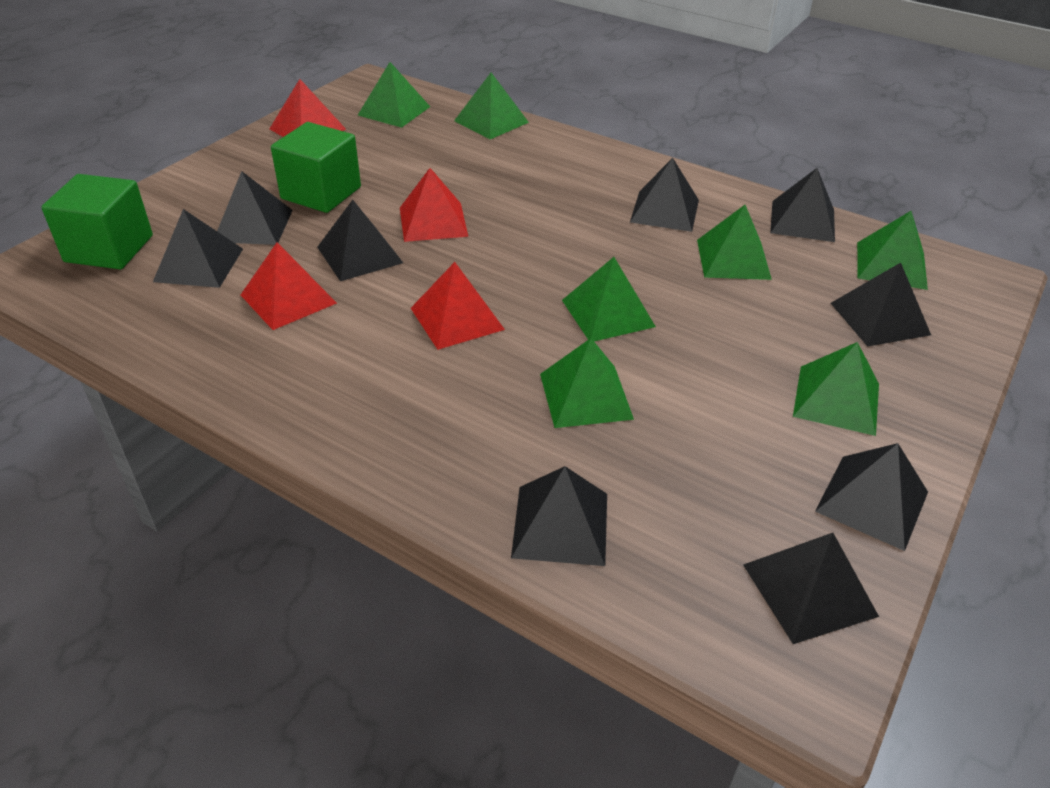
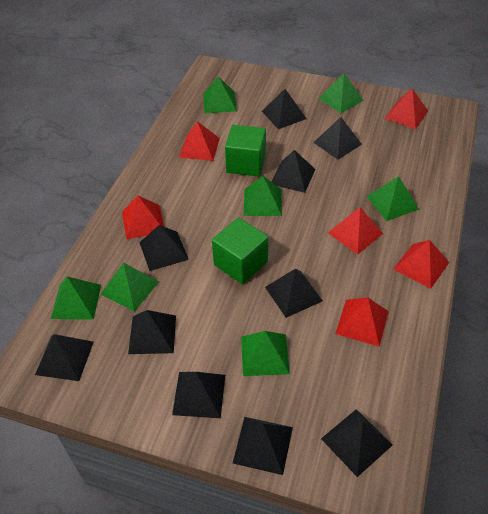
black pyramid: 9 -> 10
red pyramid: 4 -> 6

